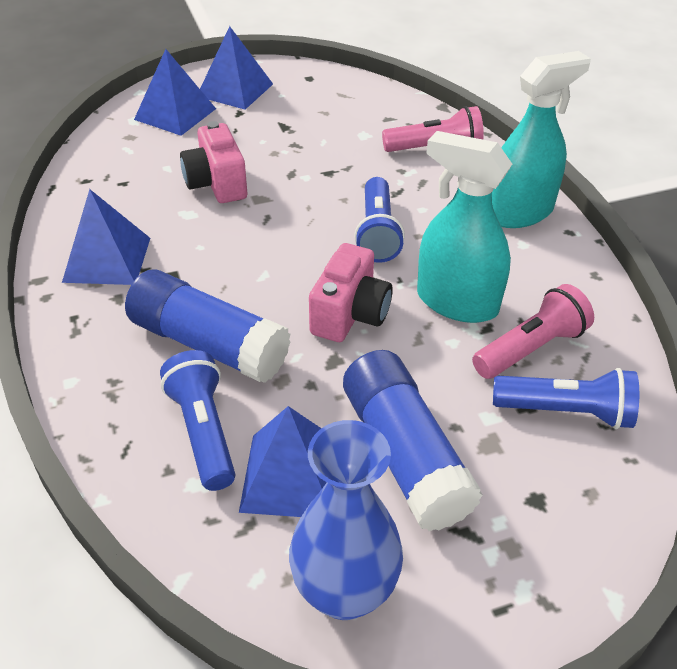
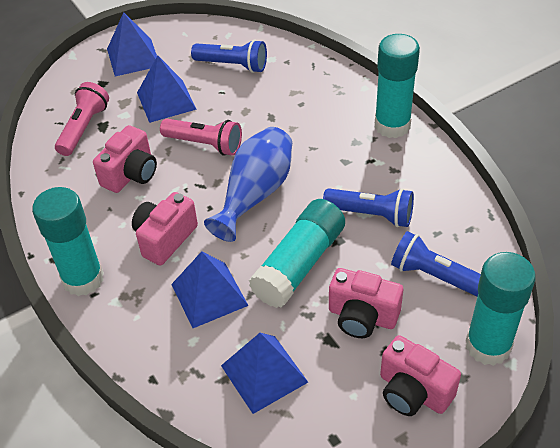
blue glue stick: 2 -> 0
pink camera: 2 -> 4
turquoise glue stick: 0 -> 4
turquoise spray bottle: 2 -> 0

